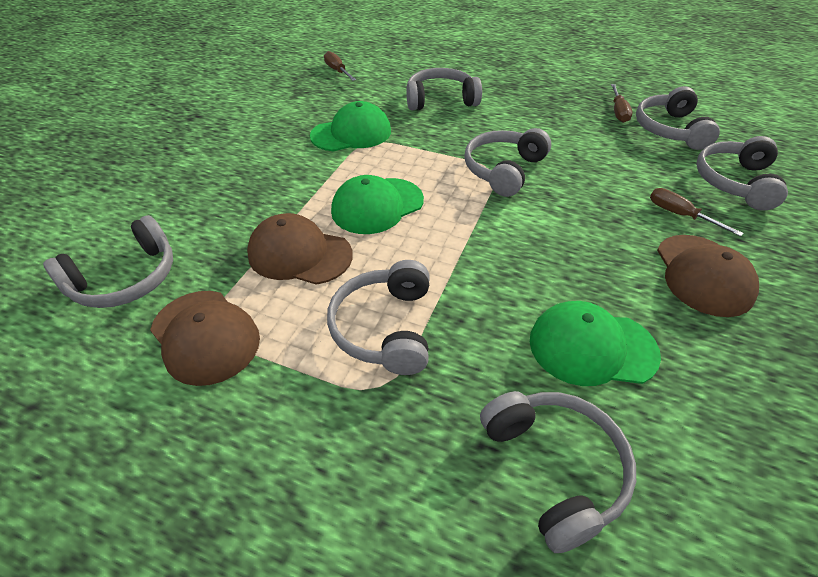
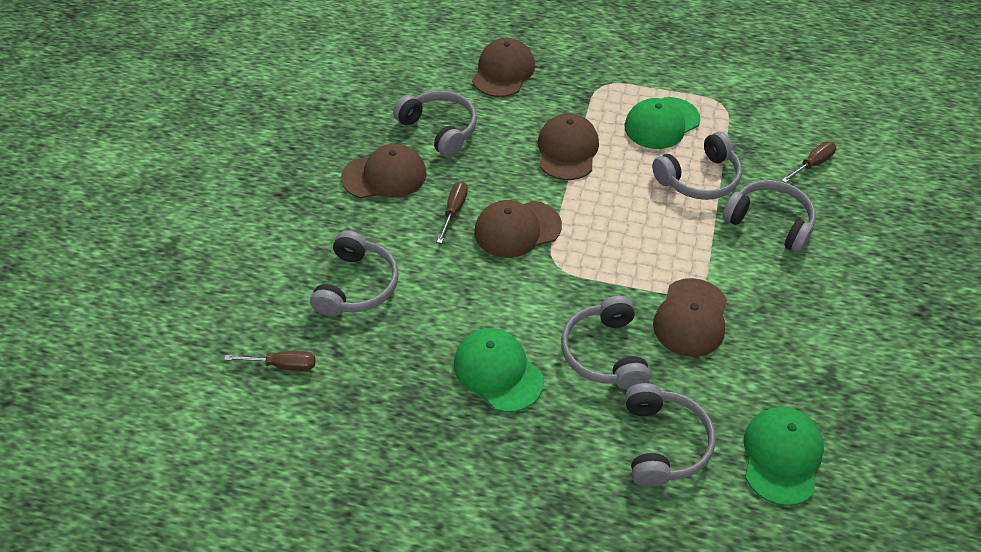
brown cap: 3 -> 5
grey headphones: 7 -> 6

